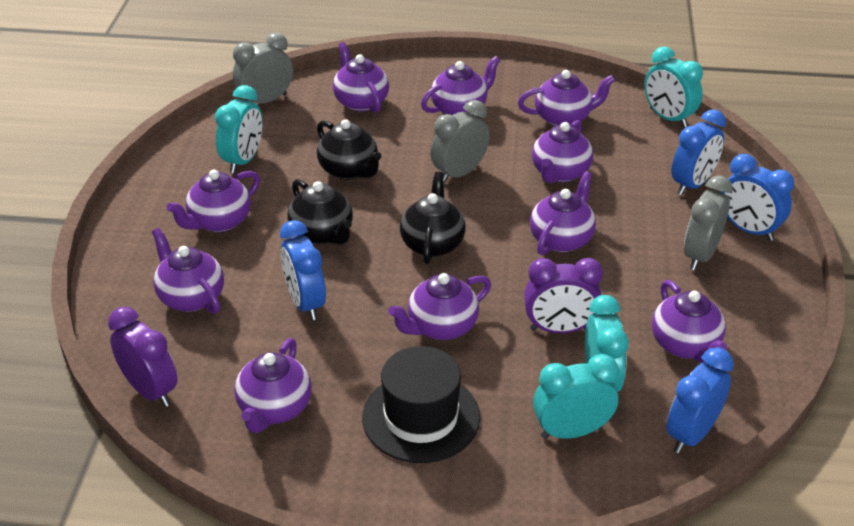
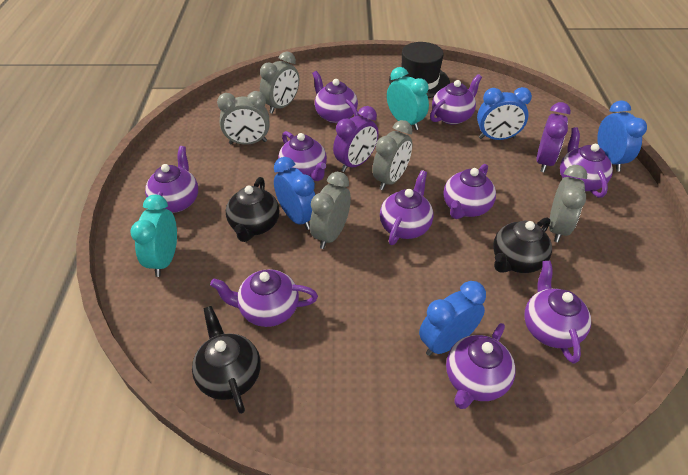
grey clock: 3 -> 5
turquoise clock: 4 -> 2

